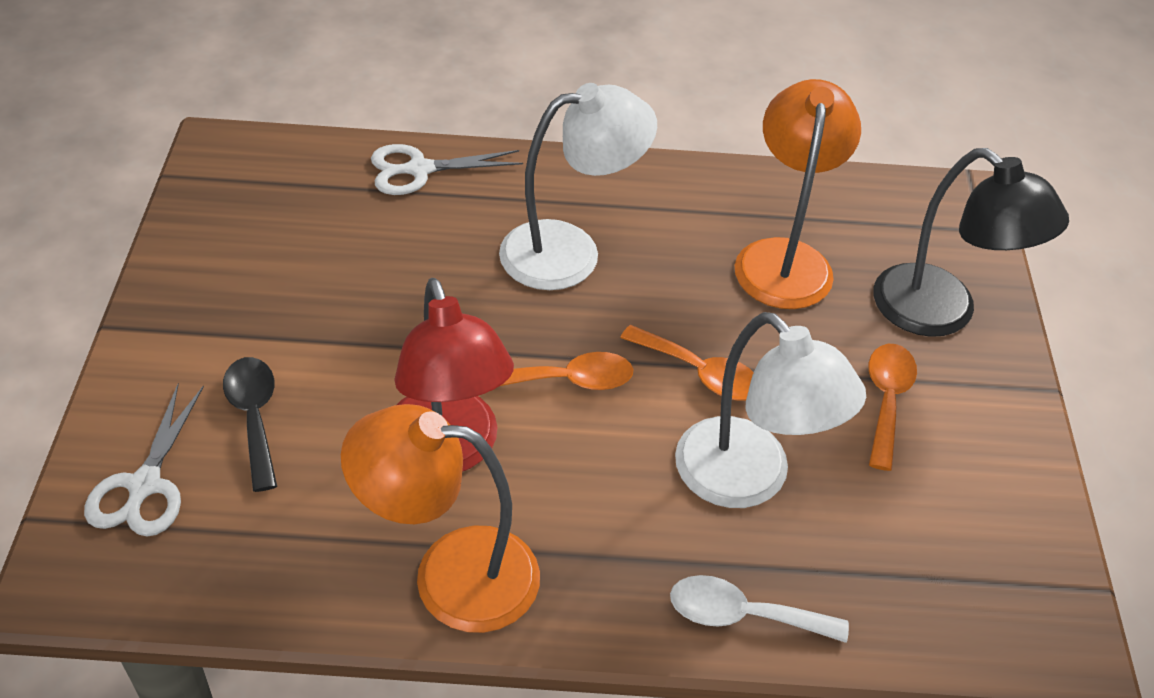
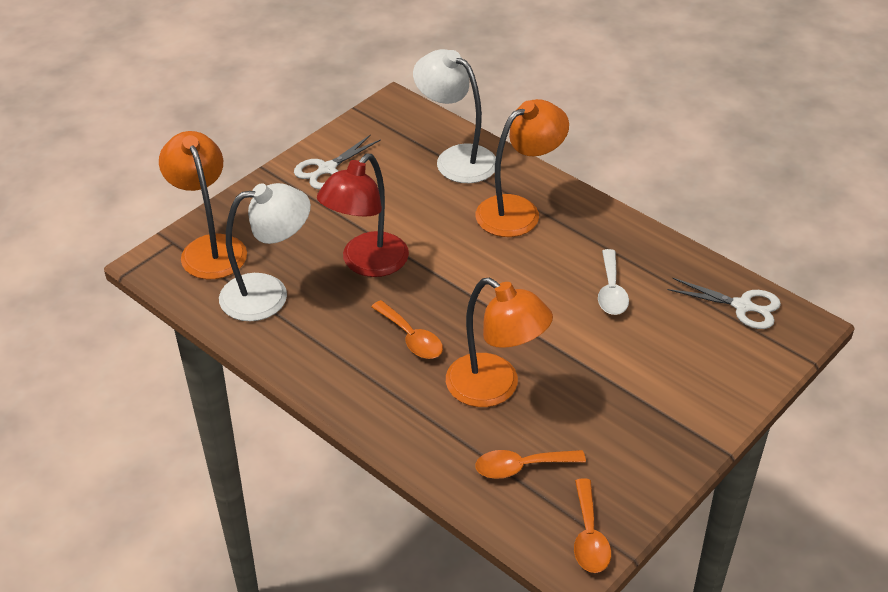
black lamp: 1 -> 0
black spoon: 1 -> 0
orange lamp: 2 -> 3

